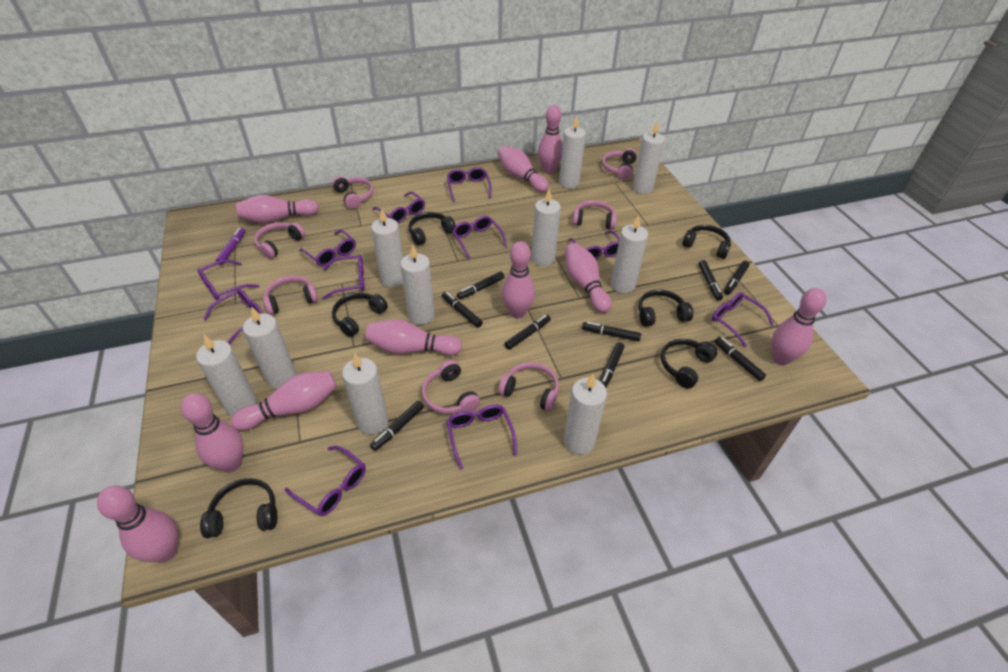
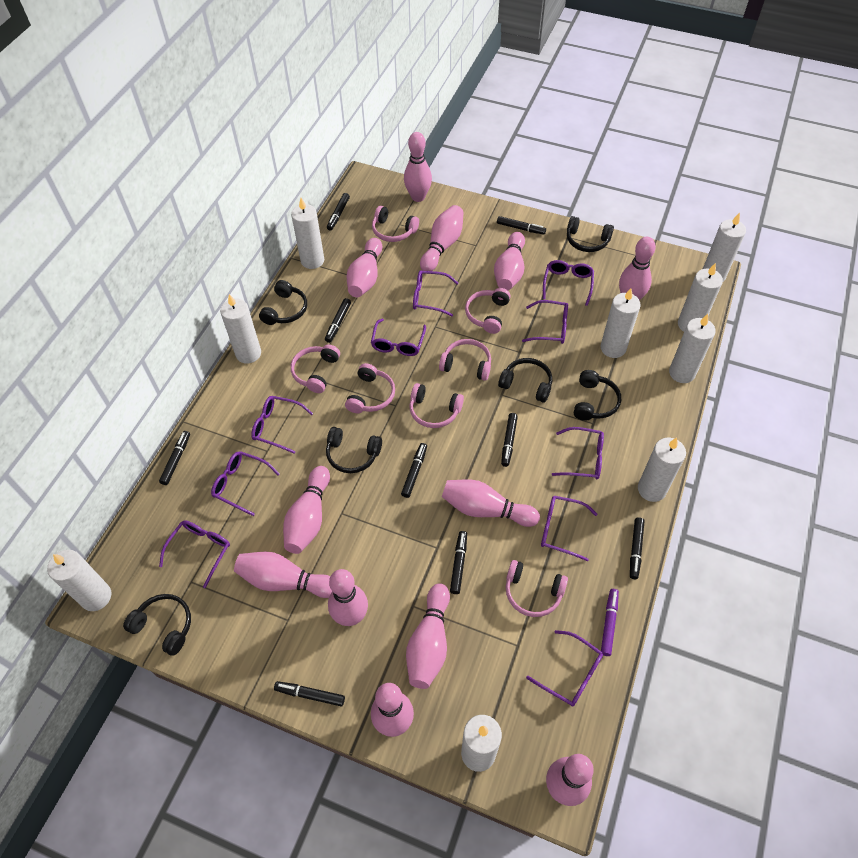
pink bowling pin: 10 -> 12
purple glasses: 11 -> 10
white candle: 10 -> 9

